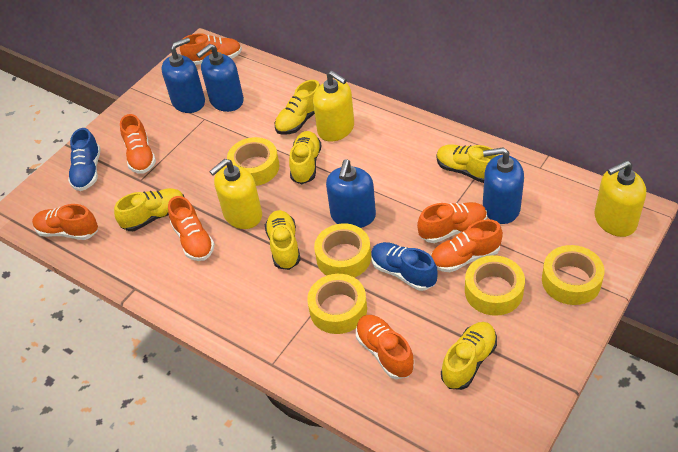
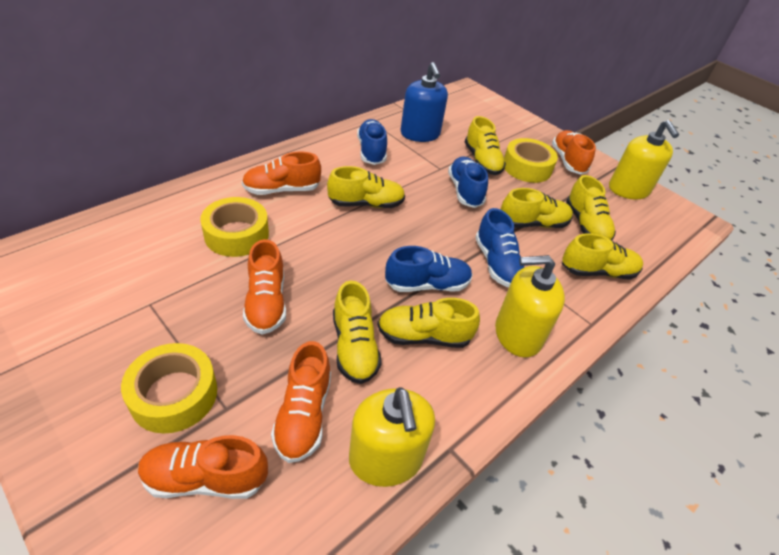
blue shoe: 2 -> 4
blue soap dispenser: 4 -> 1
orange shoe: 7 -> 5
yellow shoe: 6 -> 7
yellow tape: 5 -> 3

